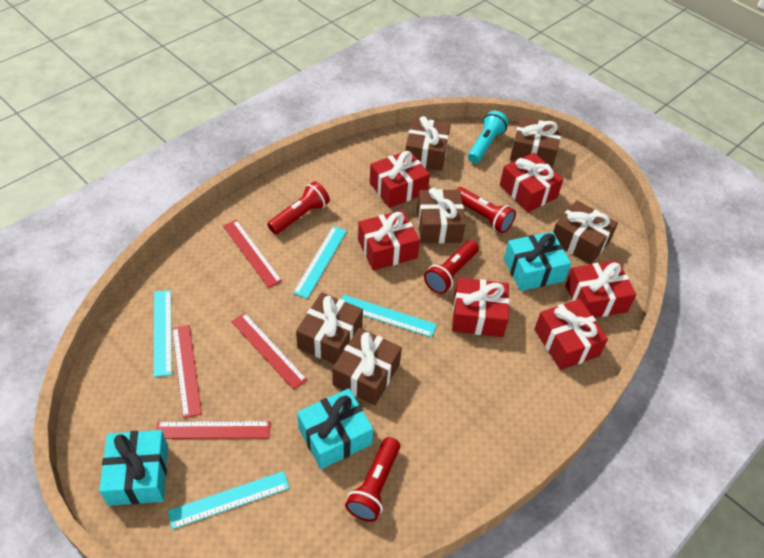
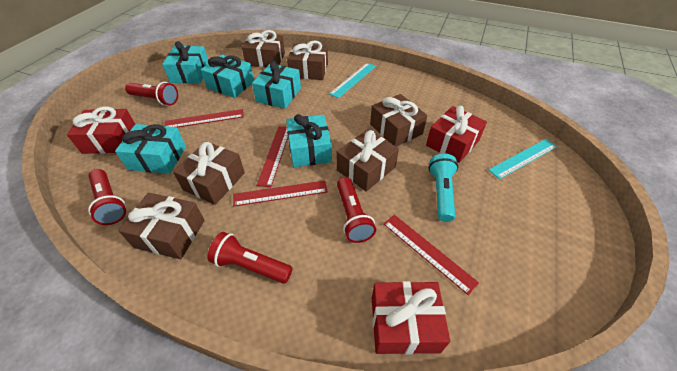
red gift: 6 -> 3
turquoise gift: 3 -> 5
turquoise ruler: 4 -> 2

